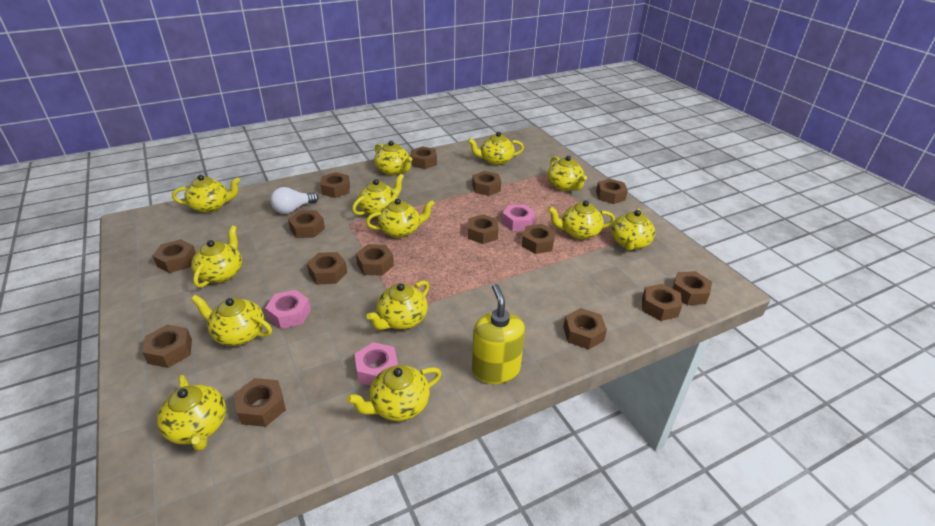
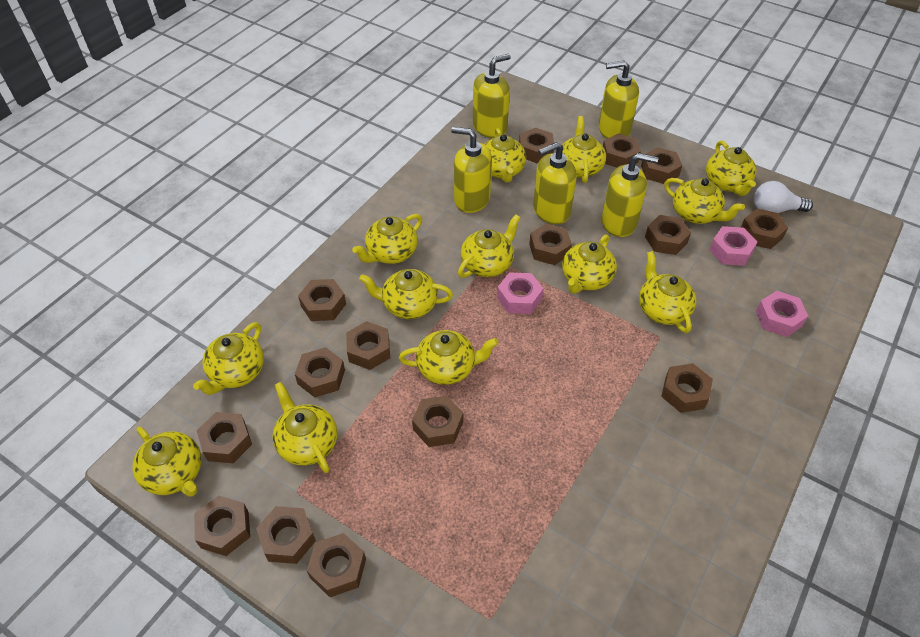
yellow soap dispenser: 1 -> 5

